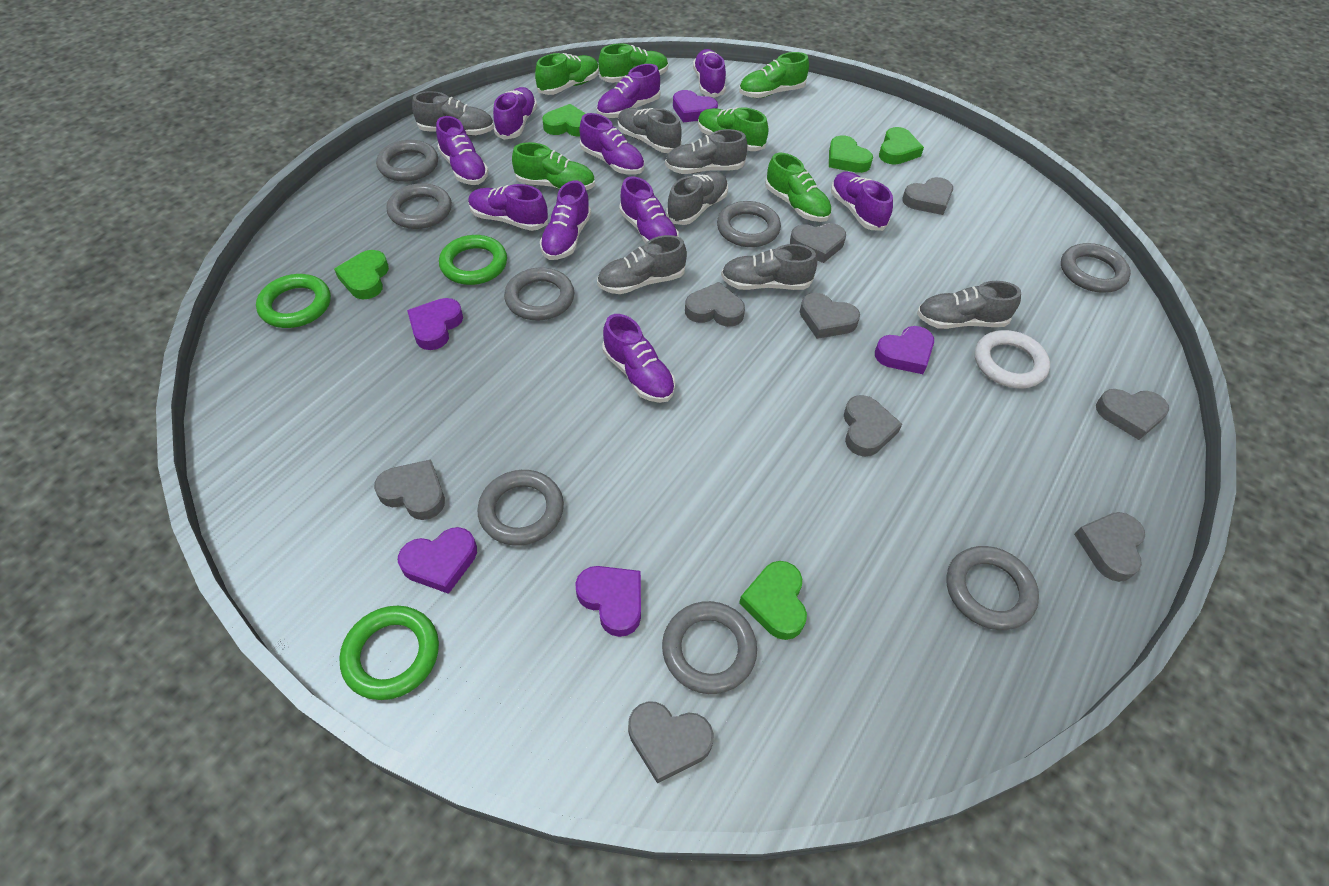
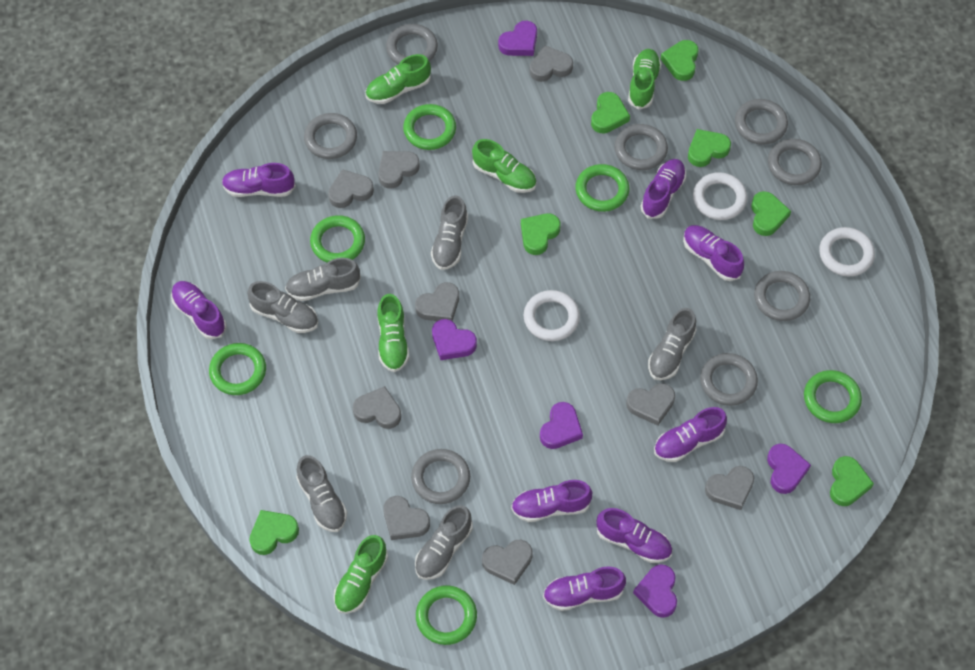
green heart: 5 -> 7
green ring: 3 -> 6
green shoe: 6 -> 5
grey shoe: 7 -> 6
purple shoe: 10 -> 8
white ring: 1 -> 3

